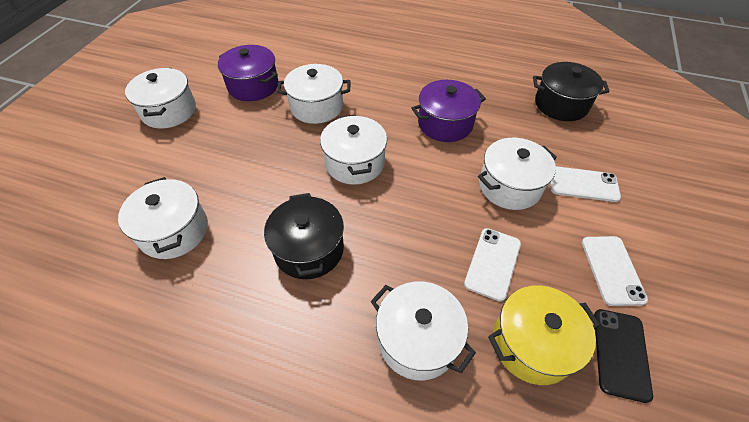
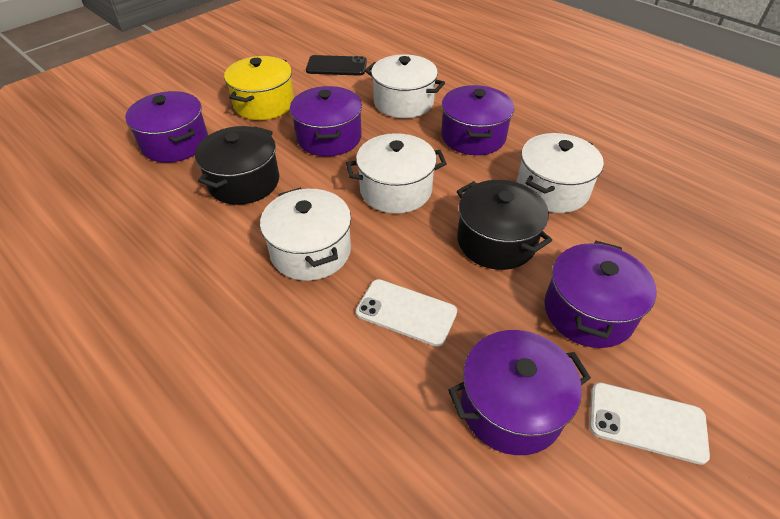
purple pot: 2 -> 5
white phone: 3 -> 2
white pot: 6 -> 4

